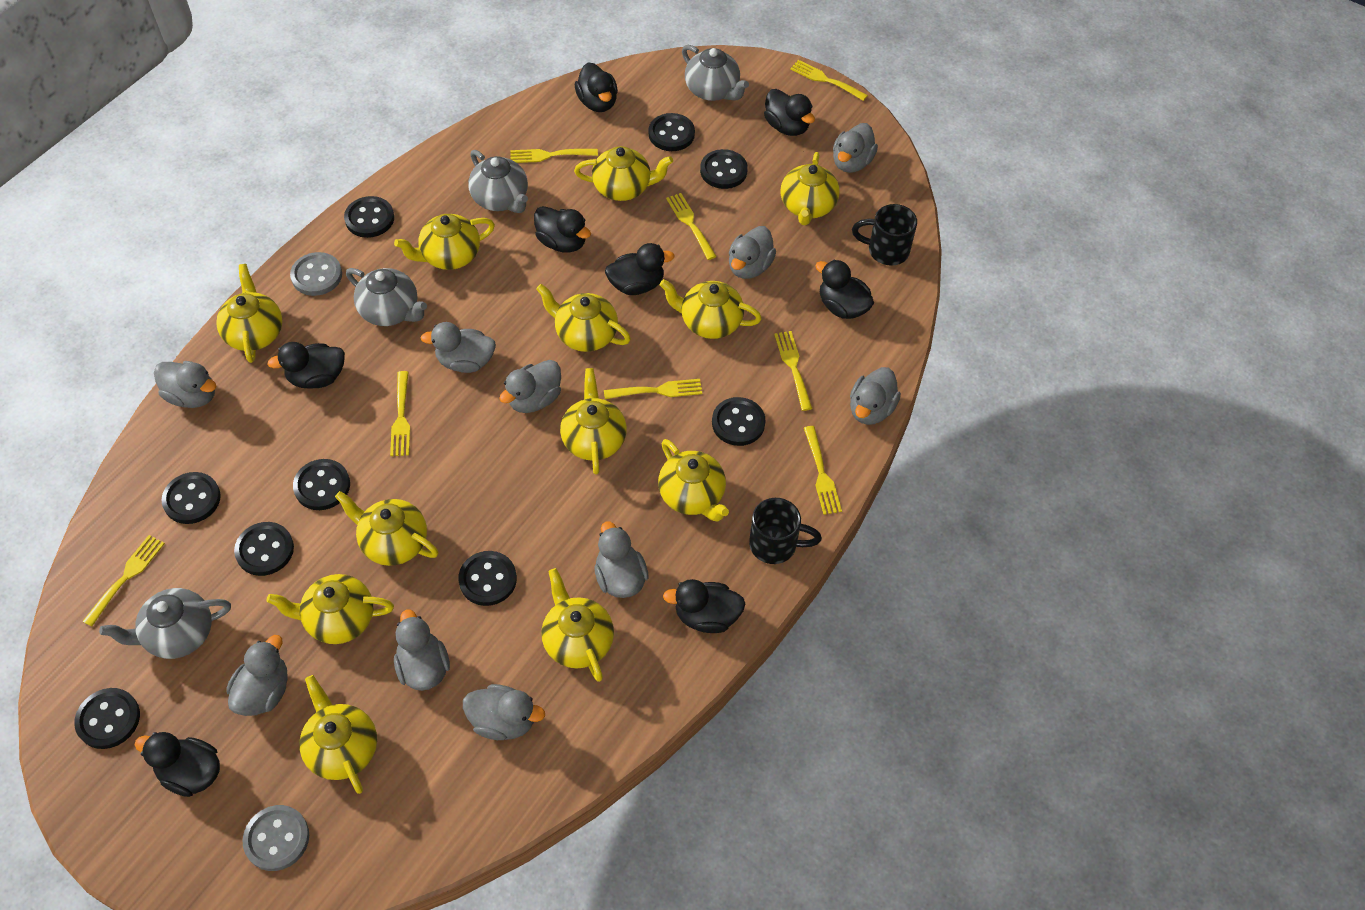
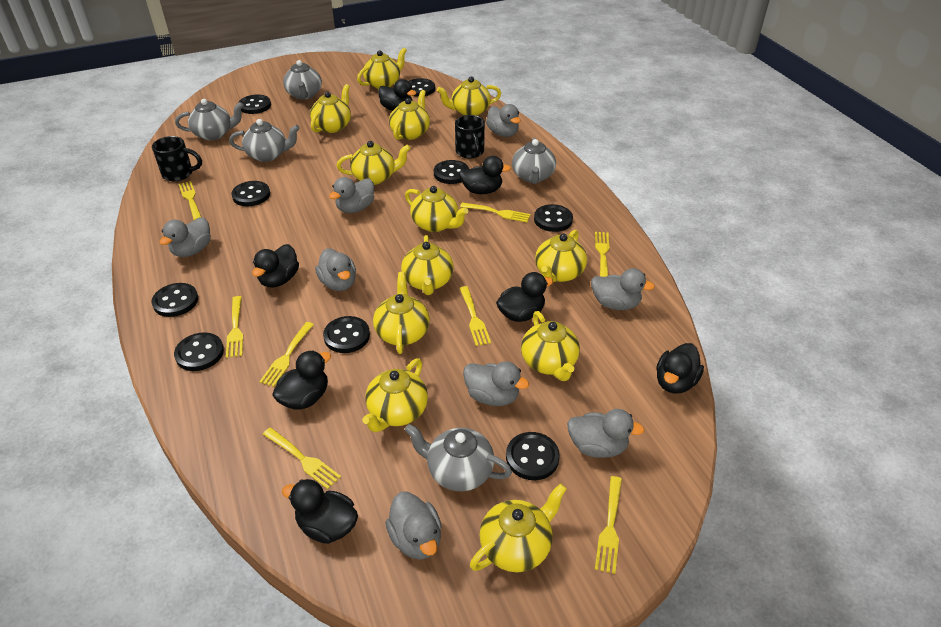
black duck: 8 -> 7
grey button: 2 -> 0
grey duck: 10 -> 8
grey teapot: 4 -> 5

